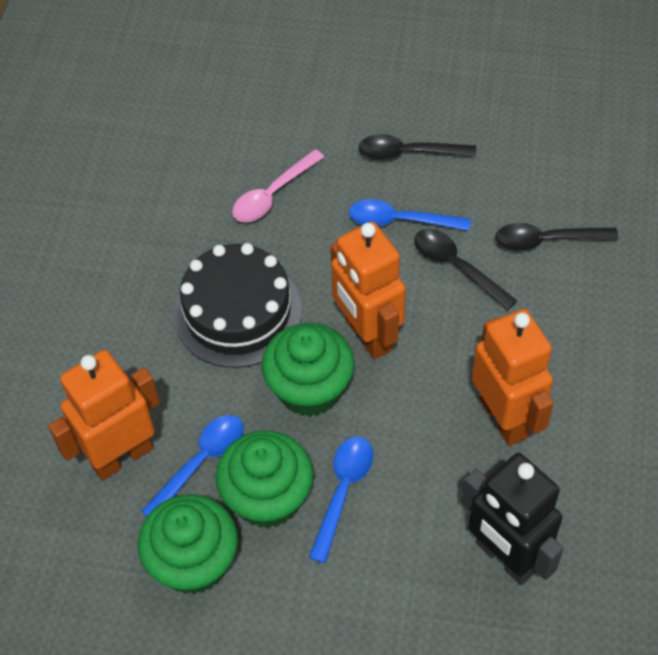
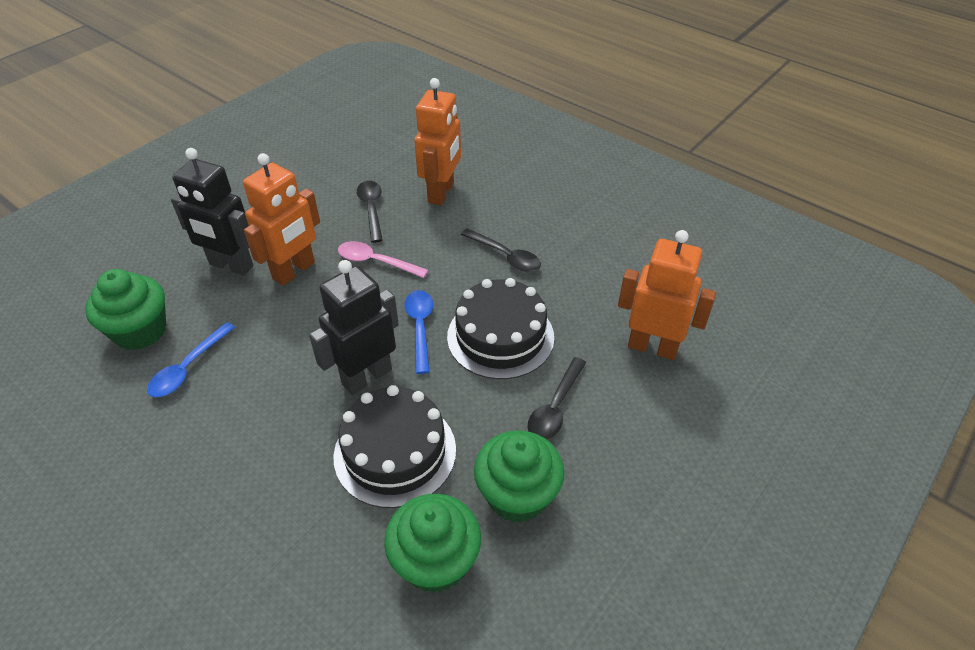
black cake: 1 -> 2
black robot: 1 -> 2
blue spoon: 3 -> 2

